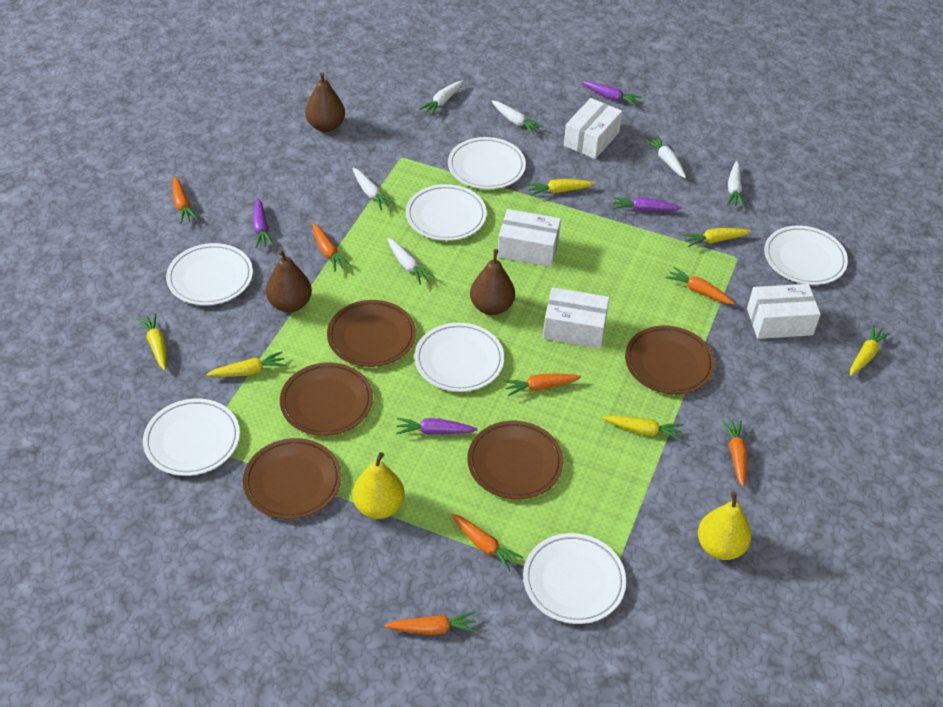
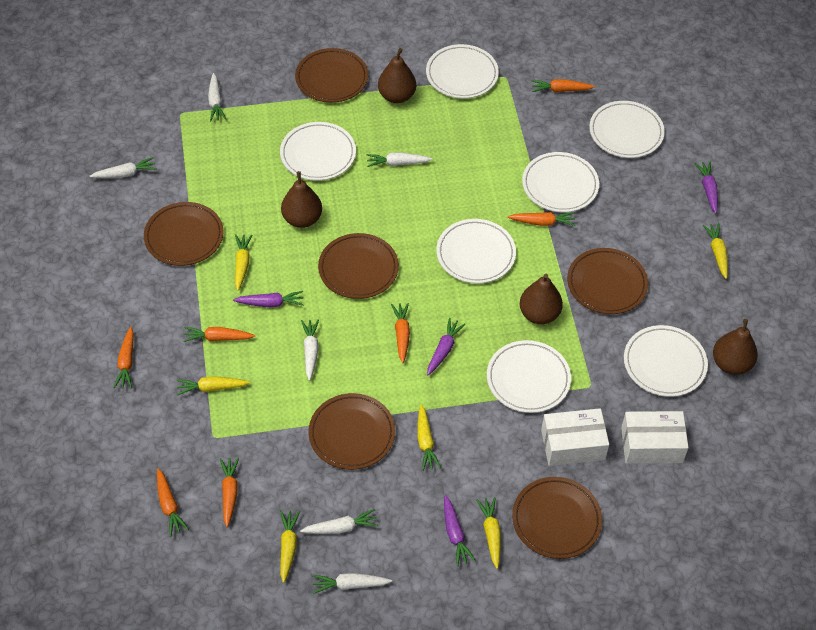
brown pear: 3 -> 4
brown plate: 5 -> 6
white box: 4 -> 2
yellow pear: 2 -> 0

